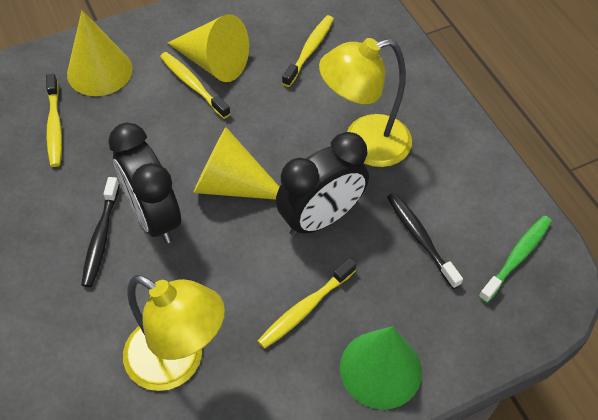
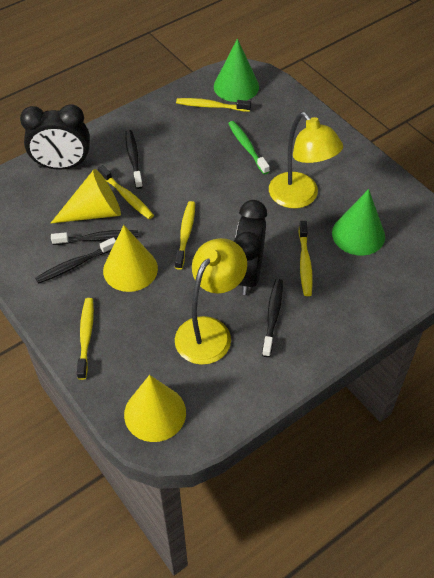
black toothbrush: 2 -> 4
green cone: 1 -> 2
yellow toothbrush: 4 -> 5

